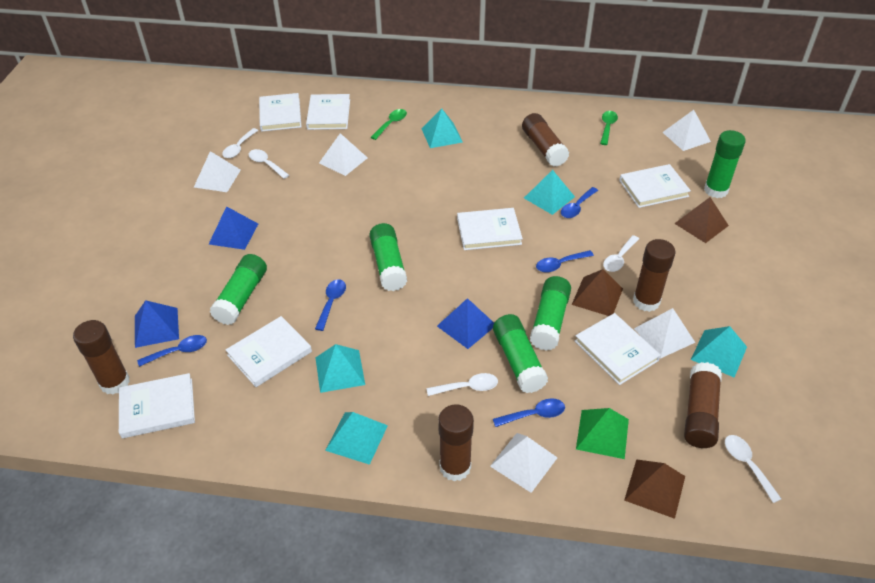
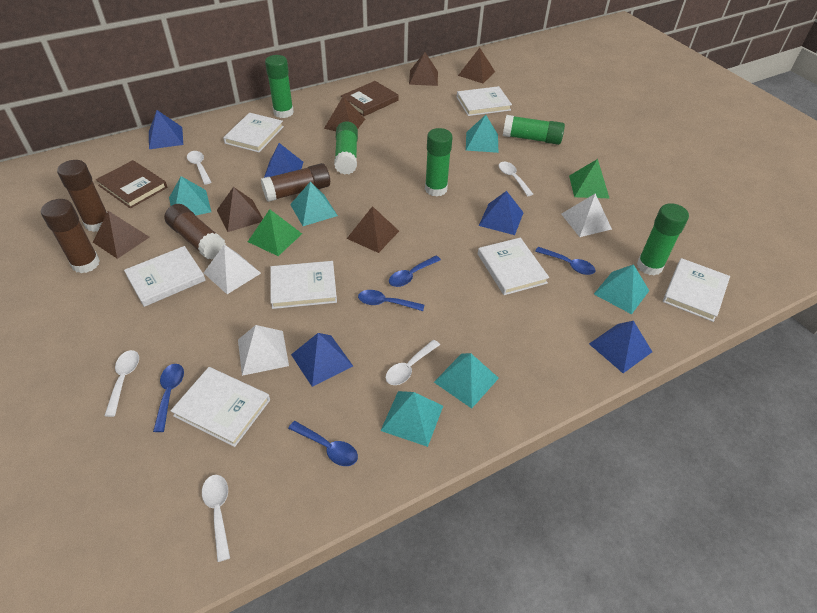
blue pyramid: 3 -> 5
brown book: 0 -> 2
brown glue stick: 5 -> 4
brown pyramid: 3 -> 6
green pyramid: 1 -> 2
green spoon: 2 -> 0
turquoise pyramid: 5 -> 6
white pyramid: 5 -> 3

